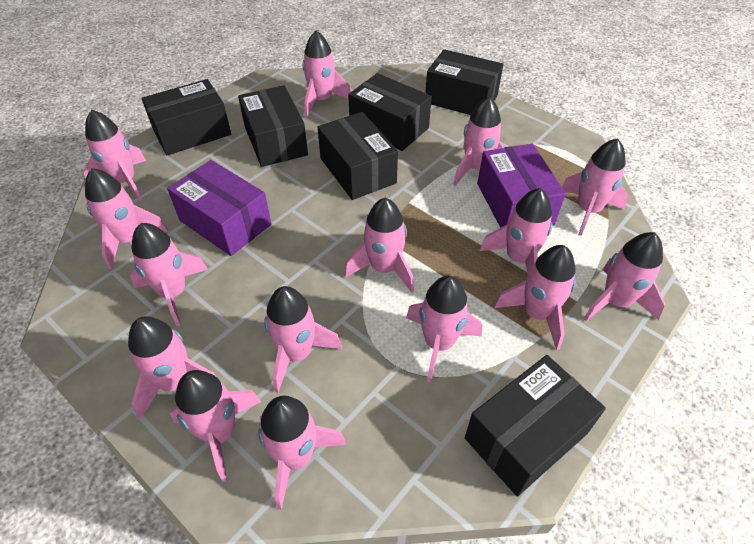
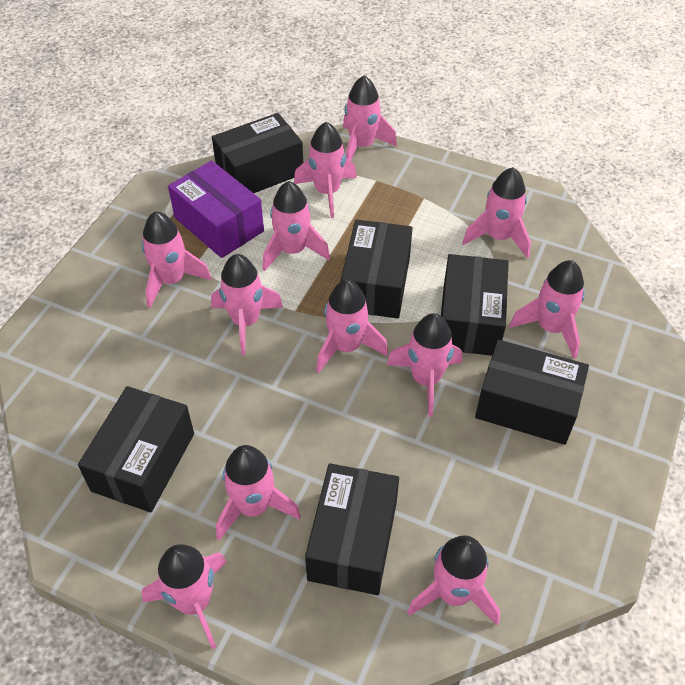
pink rocket: 15 -> 12
purple box: 2 -> 1

